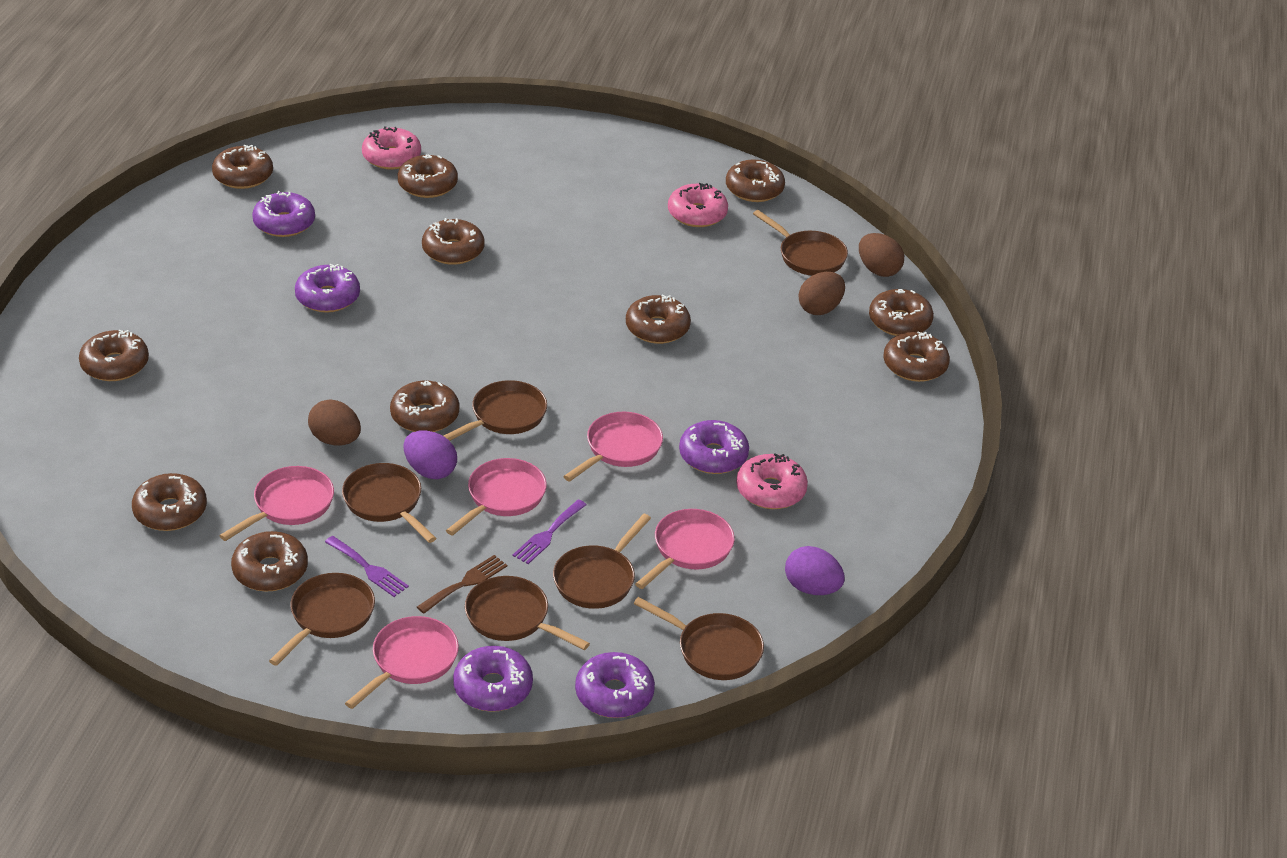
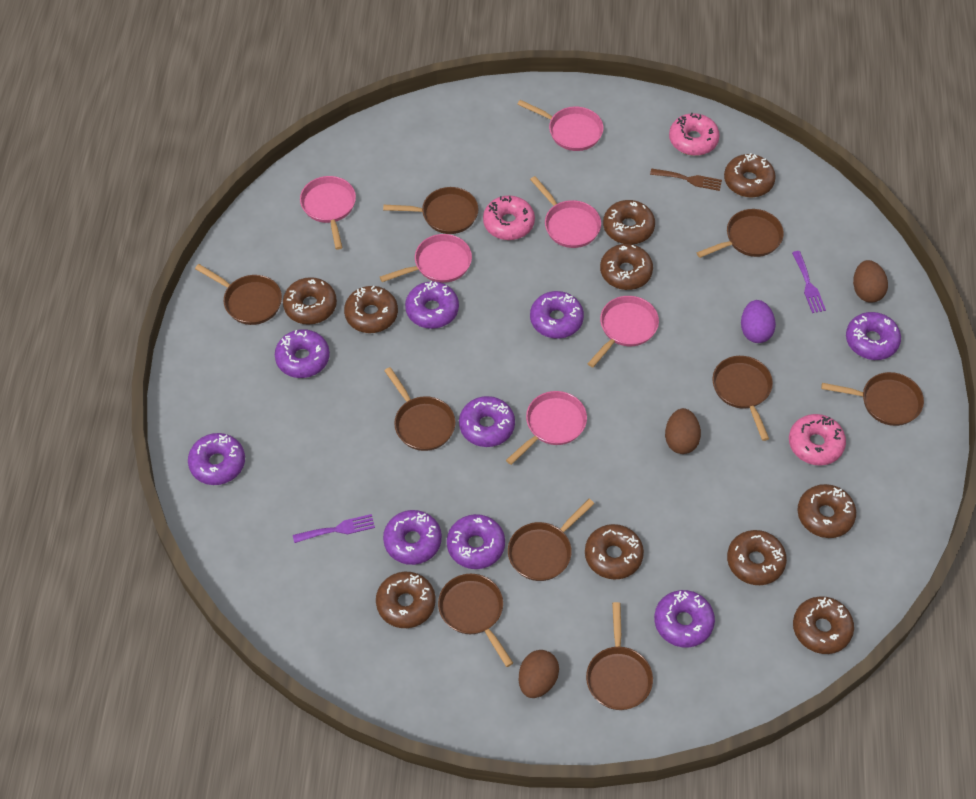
brown donut: 11 -> 10
brown pan: 7 -> 9
pink pan: 5 -> 6
purple donut: 5 -> 9
purple egg: 2 -> 1

